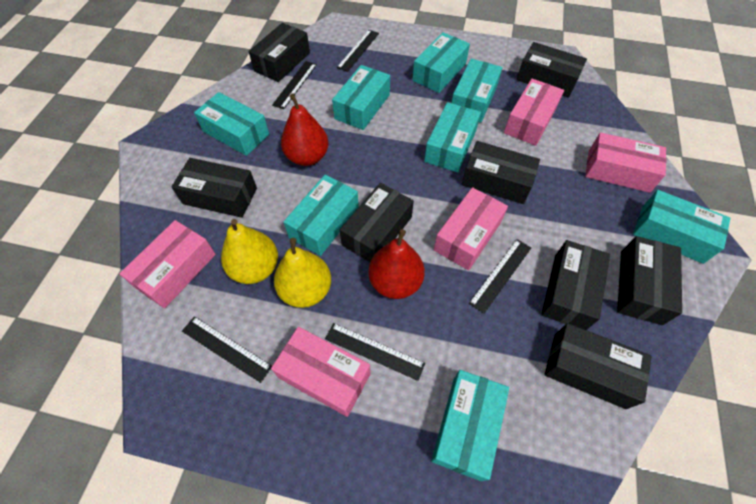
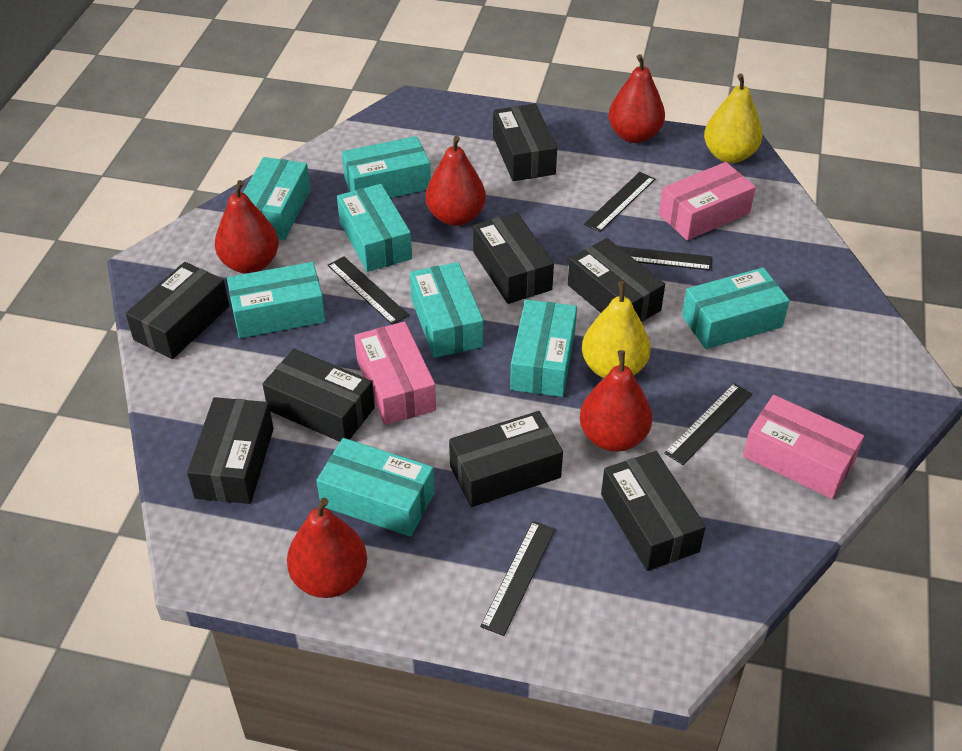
pink box: 5 -> 3
red pear: 2 -> 5

